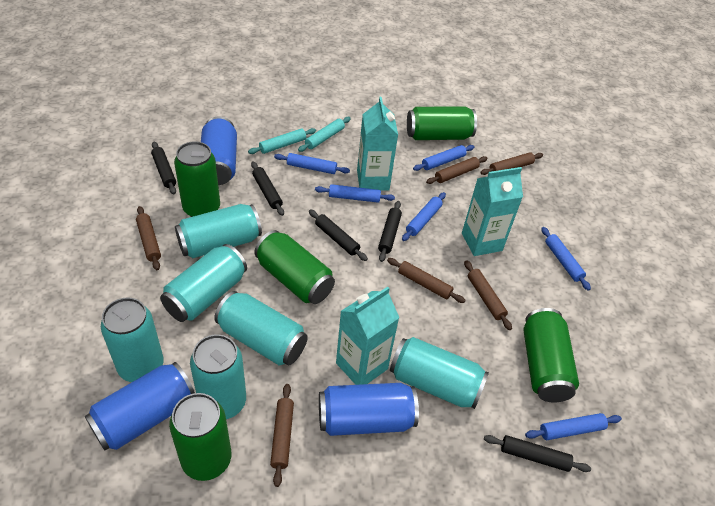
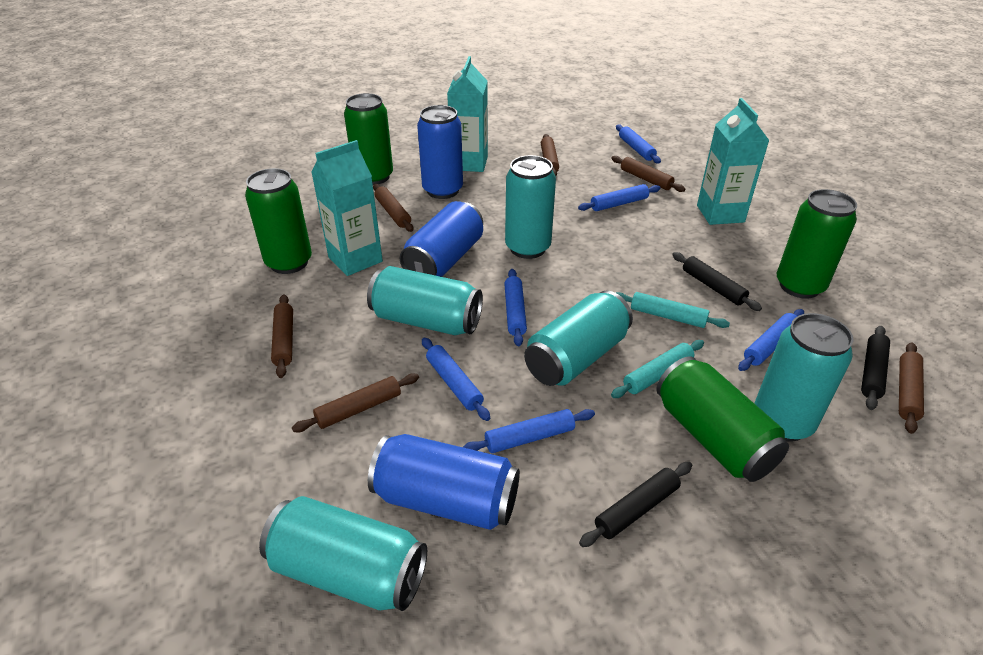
black rolling pin: 5 -> 3
green can: 5 -> 4
turquoise can: 6 -> 5

